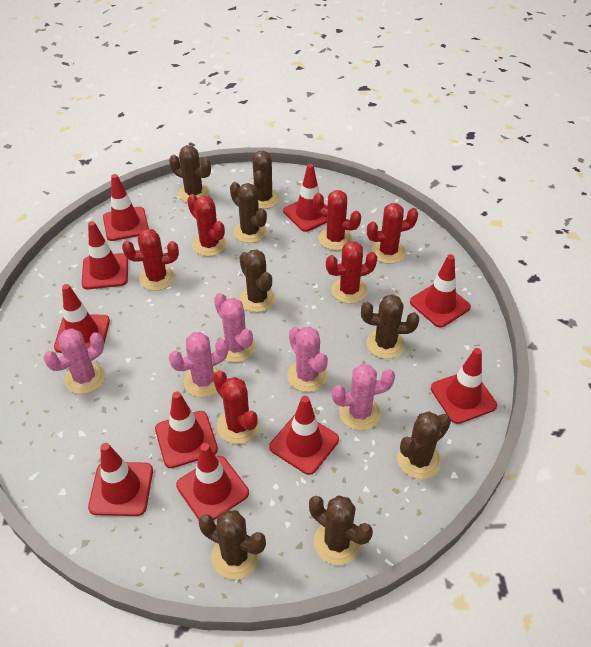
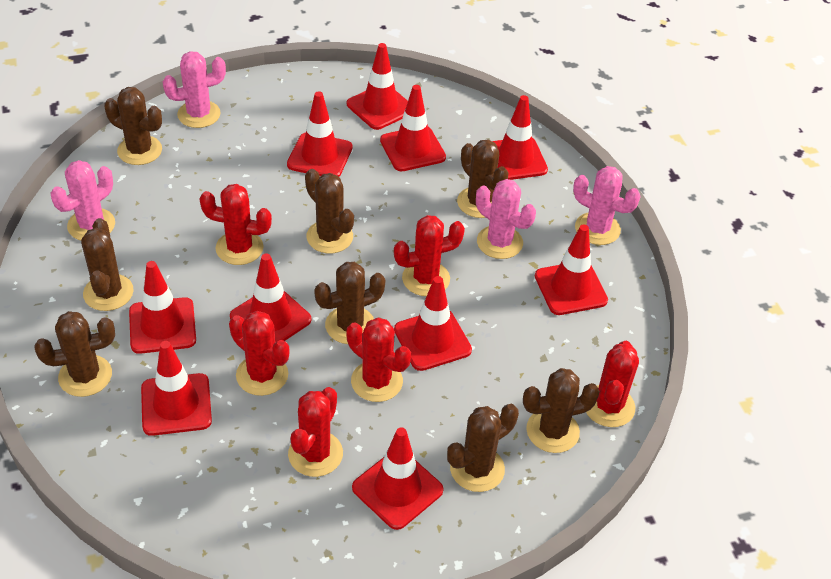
pink cactus: 5 -> 4

